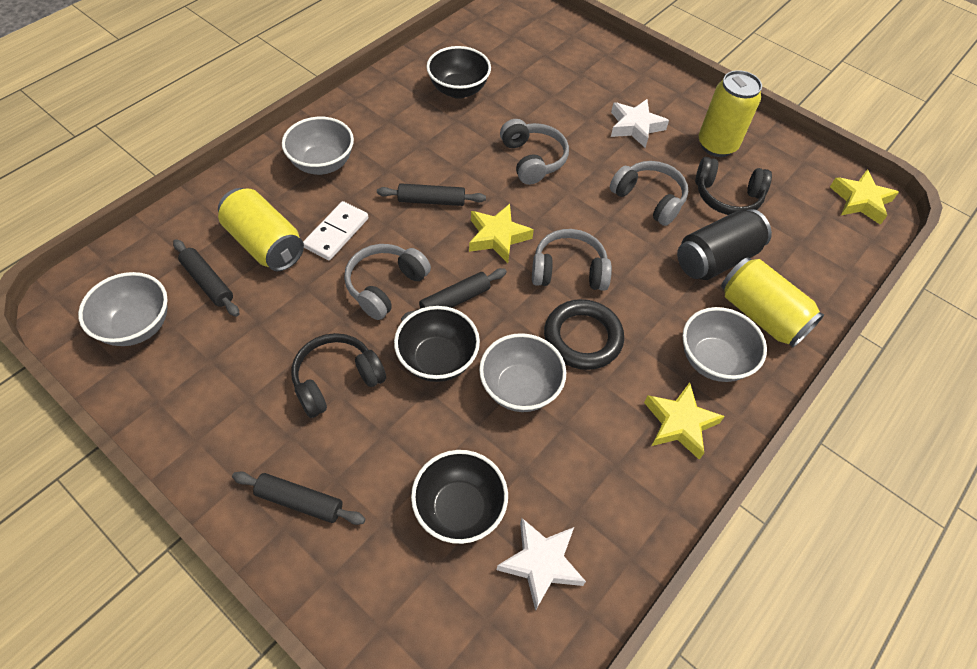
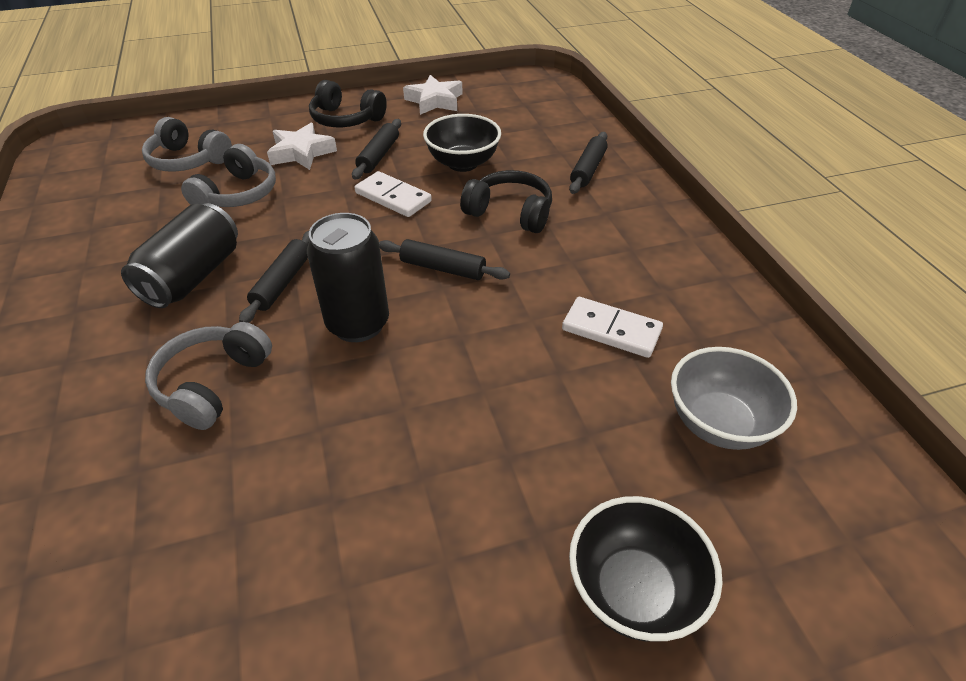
black bowl: 3 -> 2
black can: 1 -> 2
black ring: 1 -> 0
grey bowl: 4 -> 1
grey headphones: 4 -> 3
white domino: 1 -> 2
yellow can: 3 -> 0
yellow star: 3 -> 0

